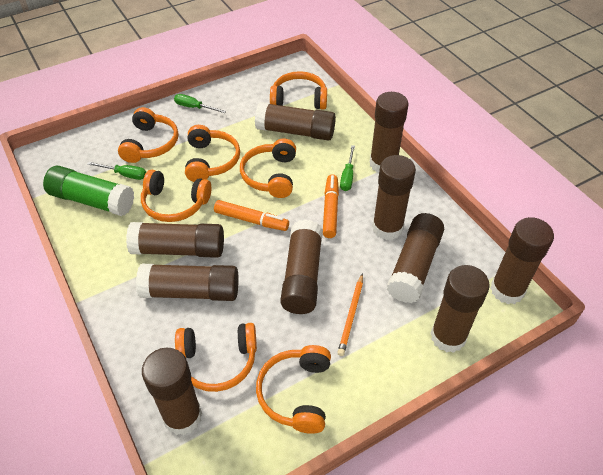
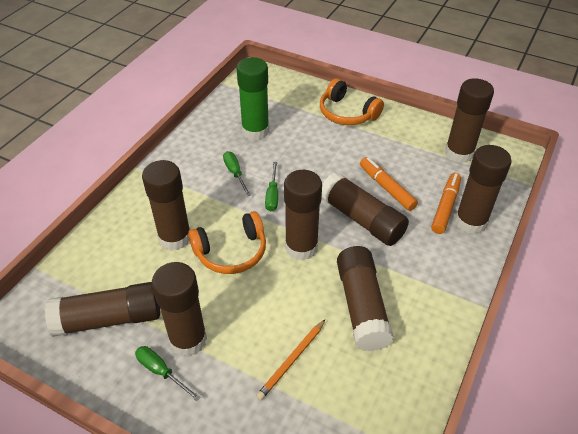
brown glue stick: 10 -> 8
orange headphones: 7 -> 2

